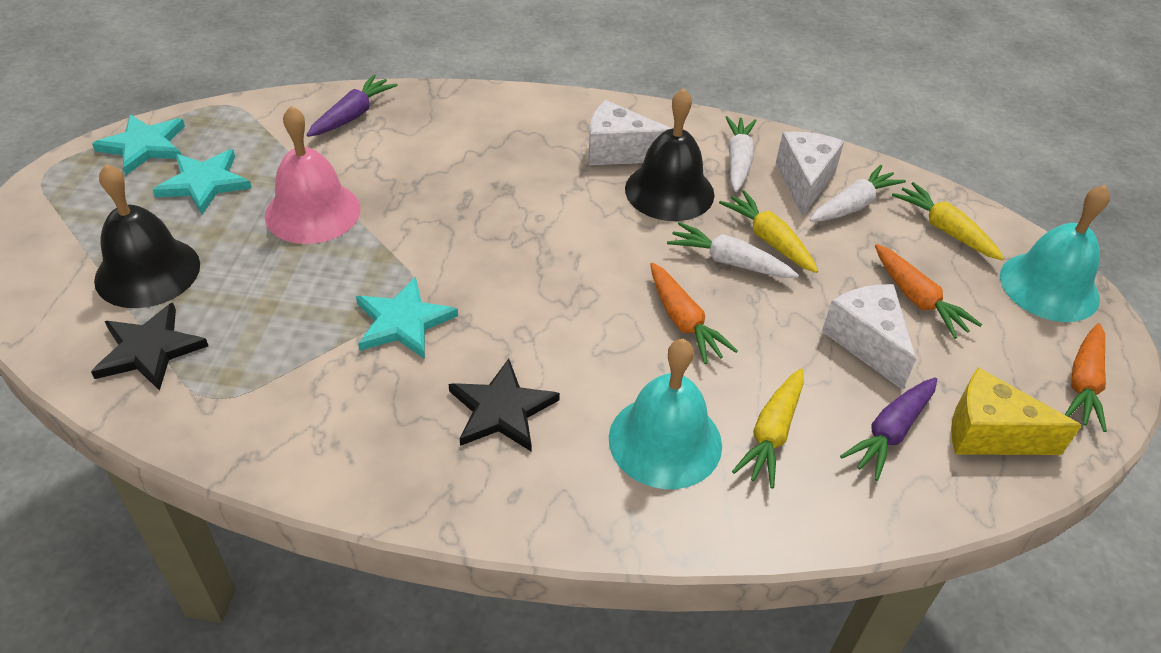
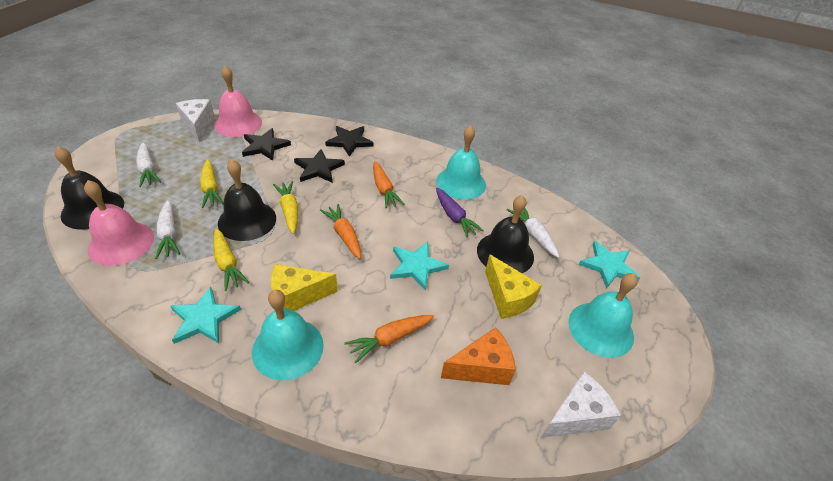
black bell: 2 -> 3
black star: 2 -> 3
orange cheese: 0 -> 1
pink bell: 1 -> 2
purple carrot: 2 -> 1
turquoise bell: 2 -> 3
white cheese: 3 -> 2
yellow cheese: 1 -> 2

